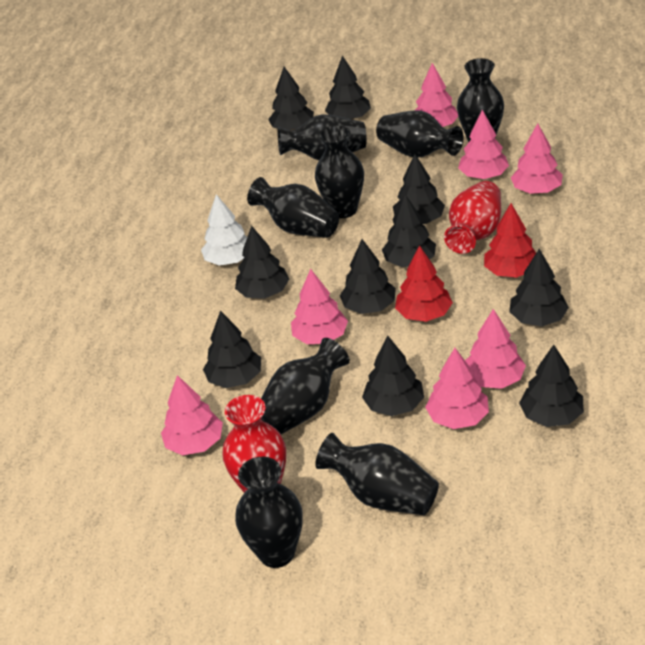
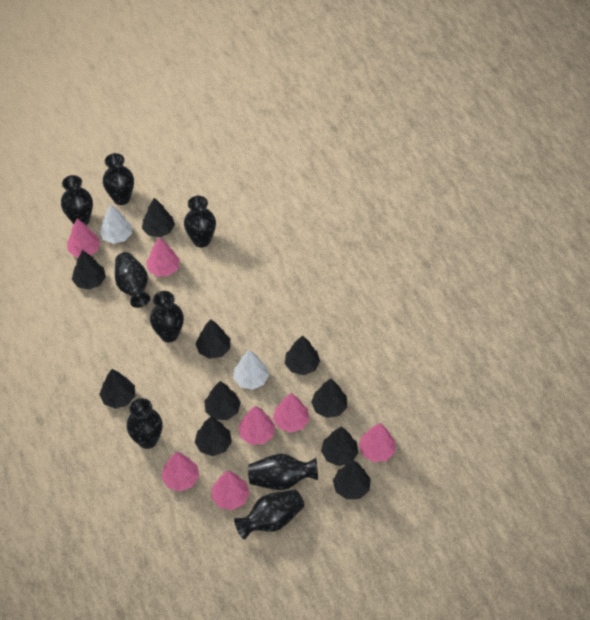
red tree: 2 -> 0
red vase: 2 -> 0
white tree: 1 -> 2

